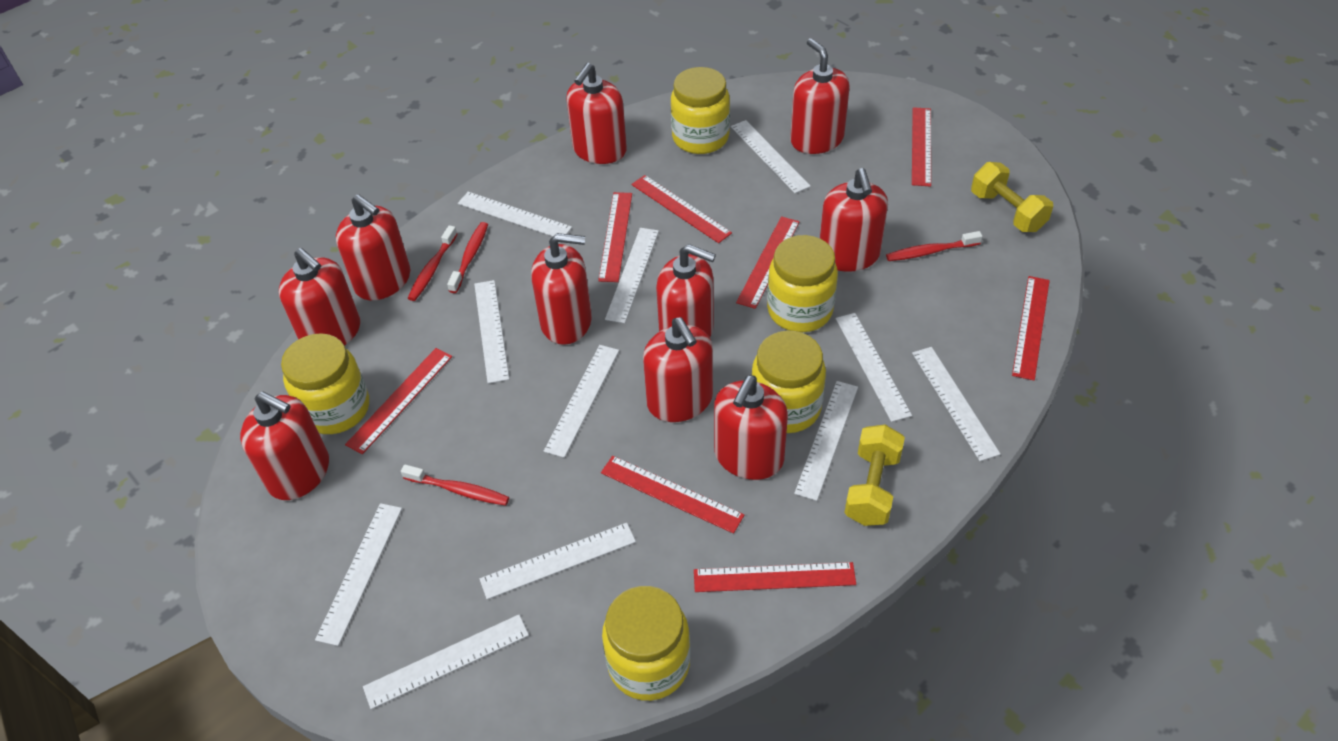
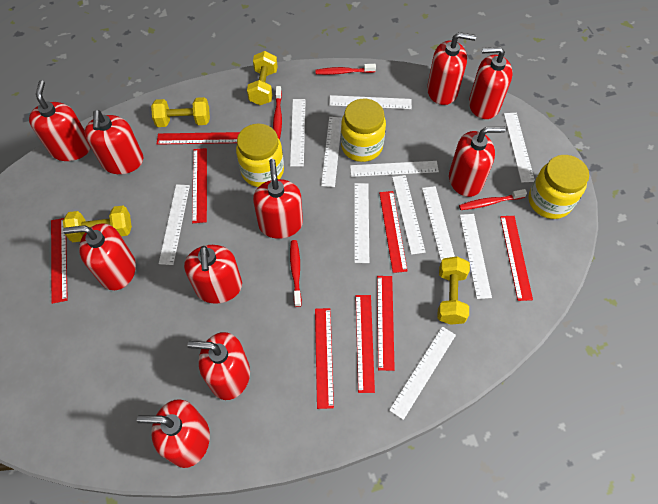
yellow dumbbell: 2 -> 4
yellow jar: 5 -> 3

